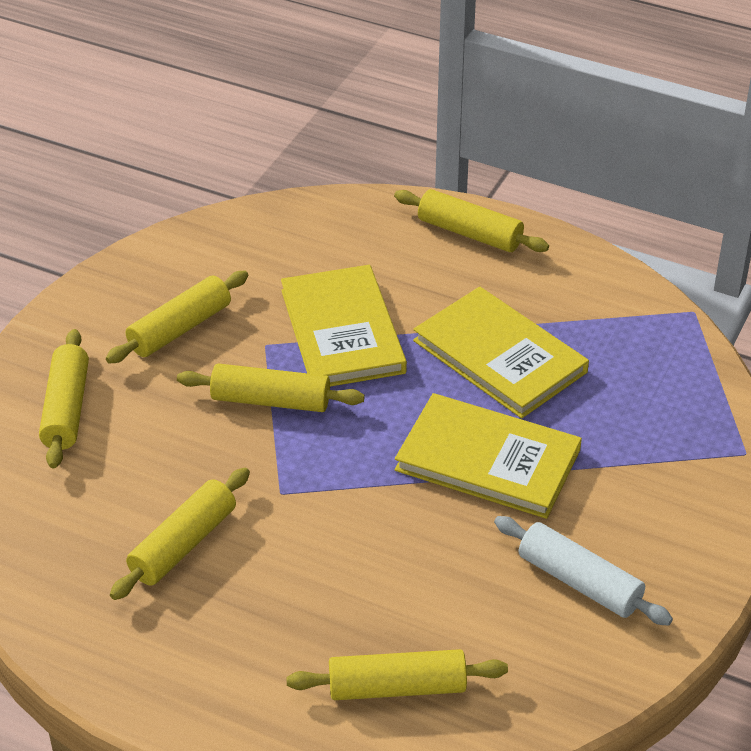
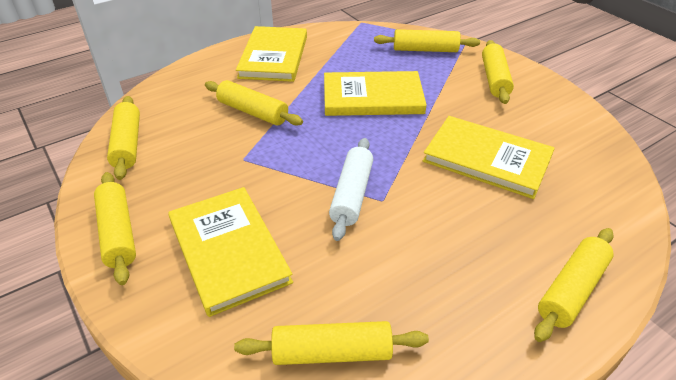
yellow book: 3 -> 4
yellow rolling pin: 6 -> 7

